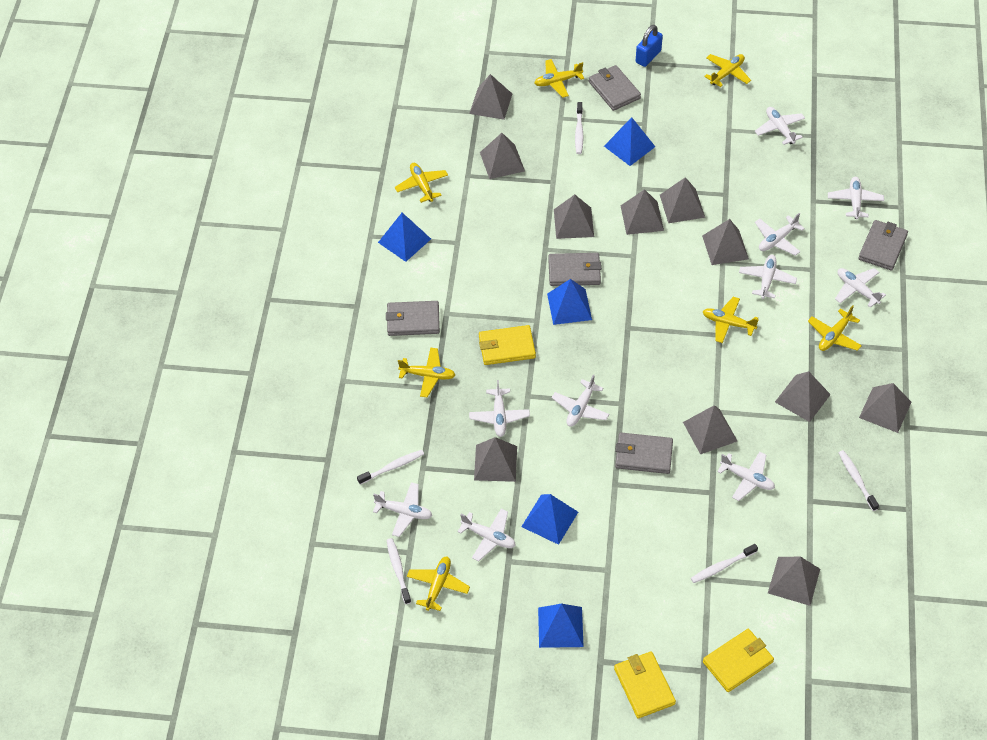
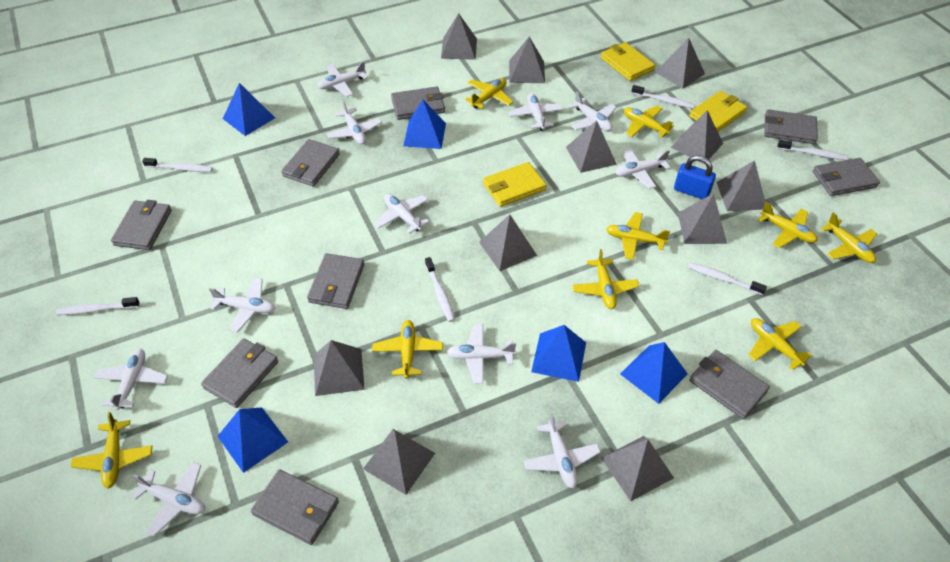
grey wallet: 5 -> 9
white plane: 10 -> 11
white toothbrush: 5 -> 6
yellow plane: 7 -> 9

